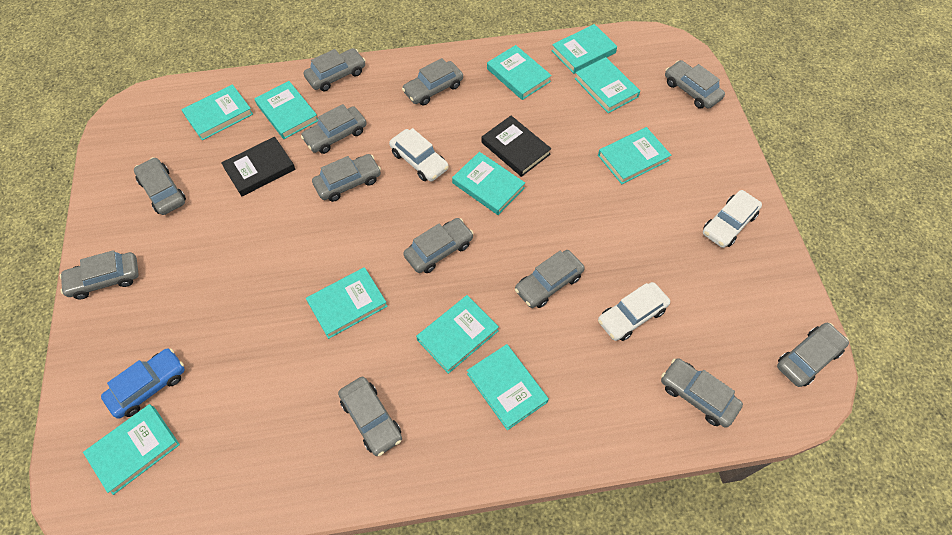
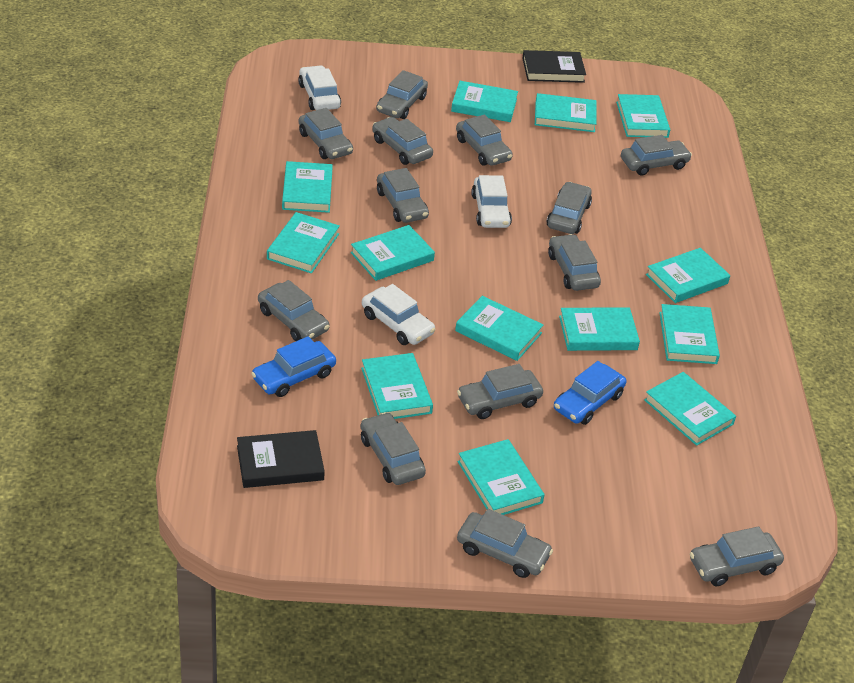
blue car: 1 -> 2
grey car: 12 -> 13
turquoise book: 11 -> 13

